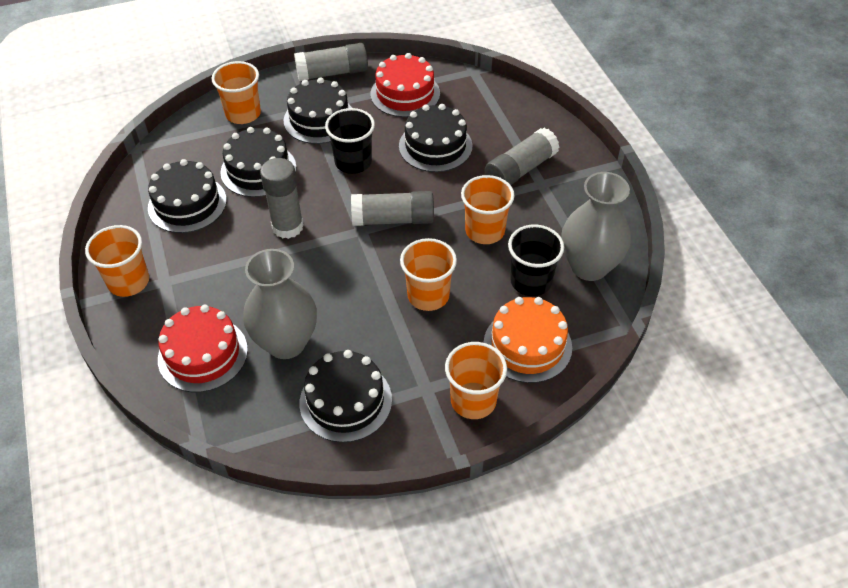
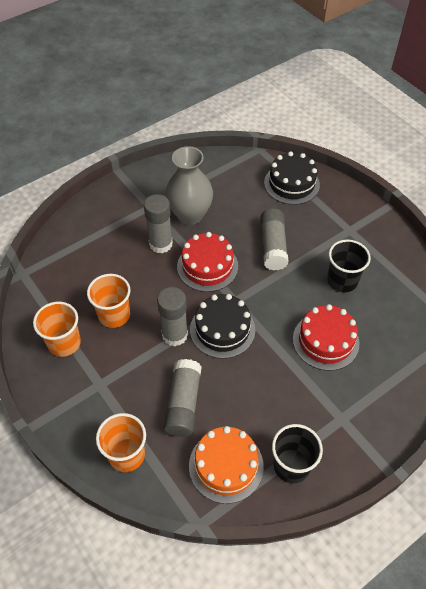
black cake: 5 -> 2
grey vase: 2 -> 1
orange cup: 5 -> 3

